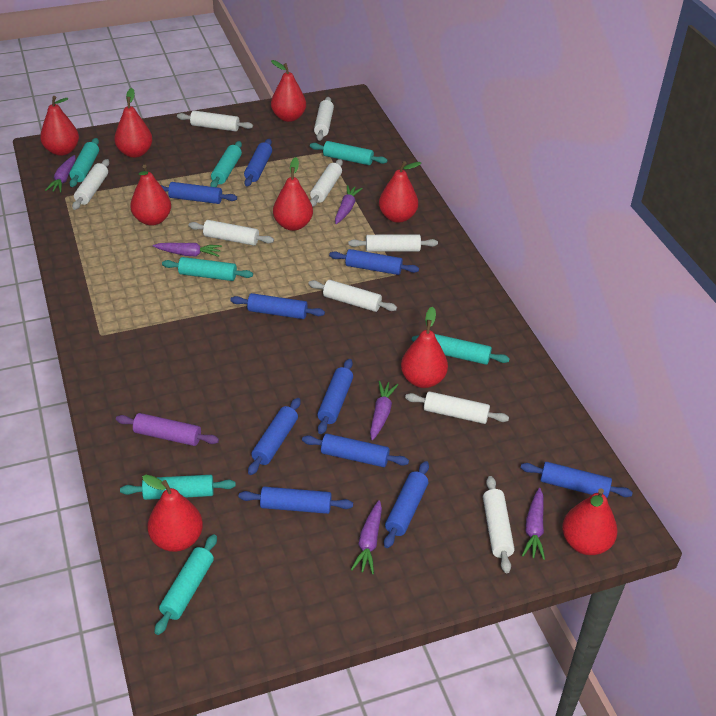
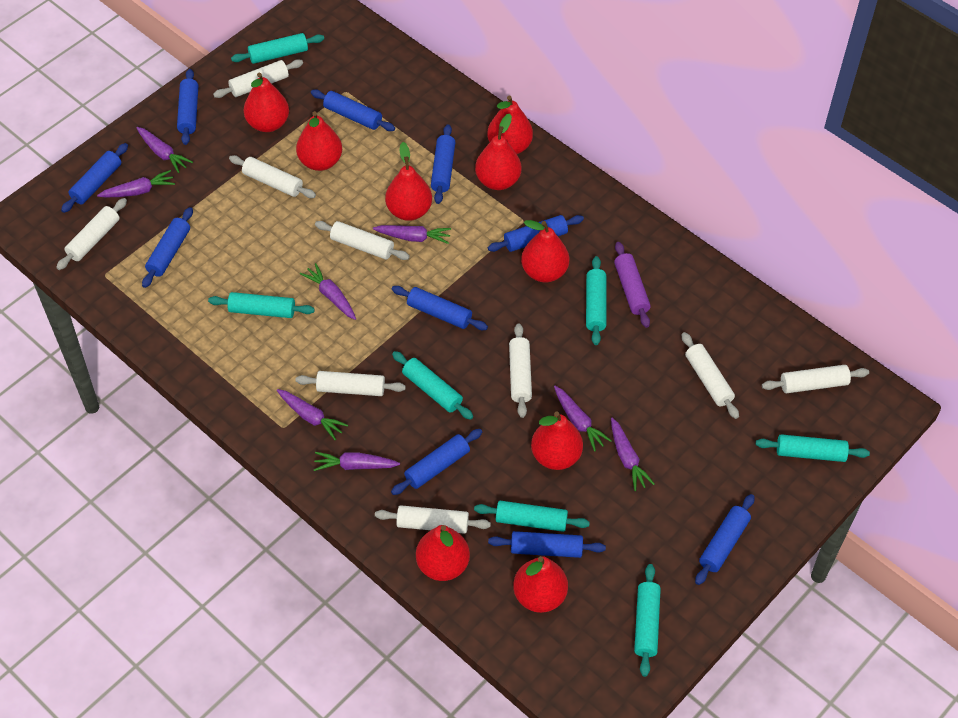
purple carrot: 6 -> 8

